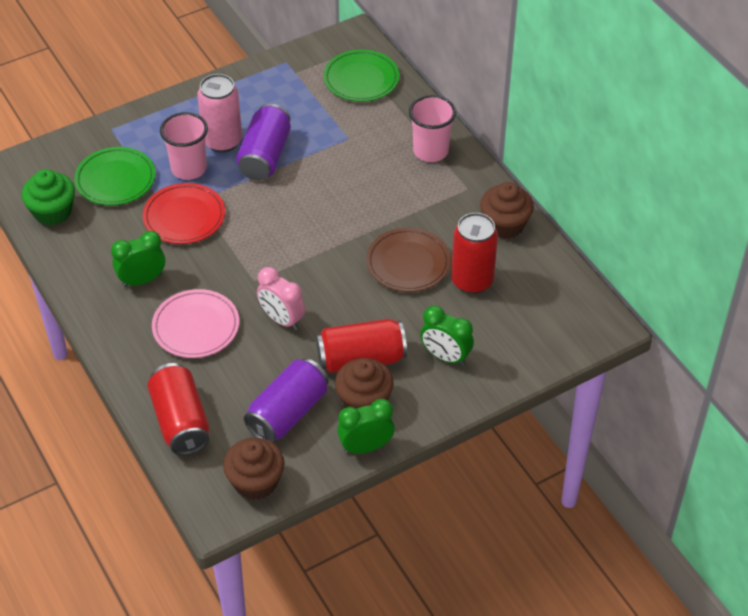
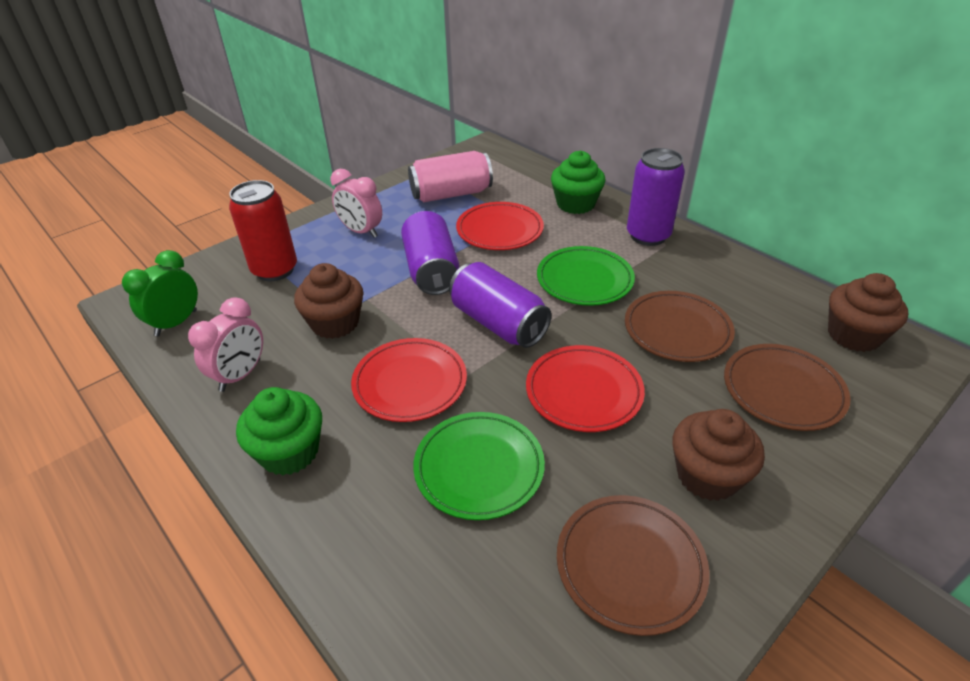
brown plate: 1 -> 3
green clock: 3 -> 1
green cupcake: 1 -> 2
pink clock: 1 -> 2
pink cup: 2 -> 0
pink plate: 1 -> 0
purple can: 2 -> 3
red can: 3 -> 1
red plate: 1 -> 3

